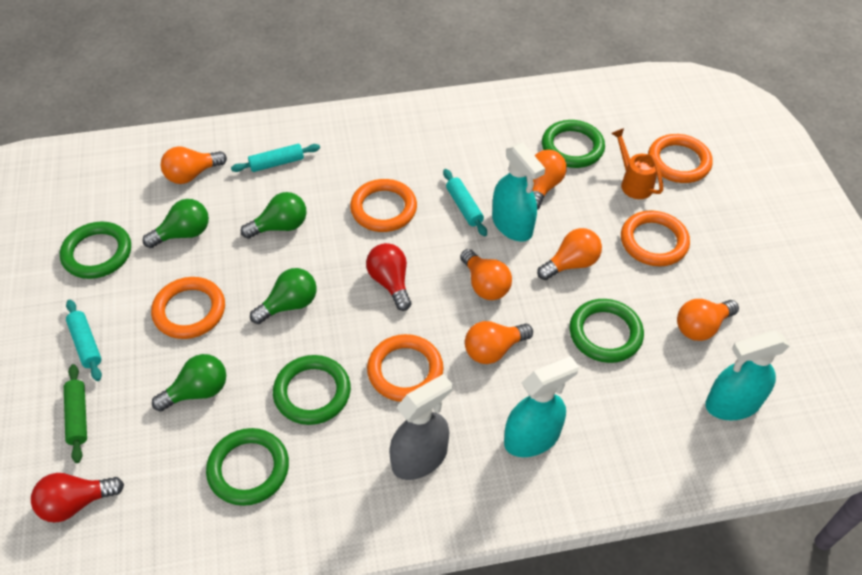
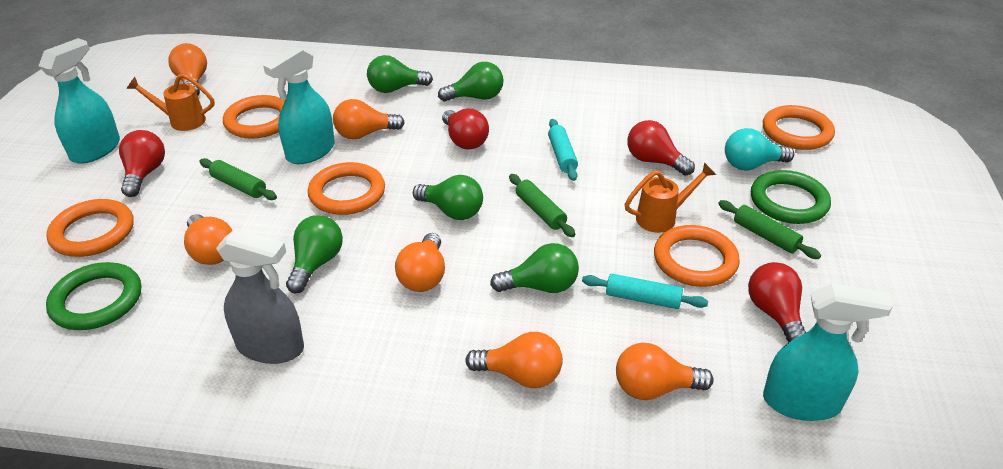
green light bulb: 4 -> 5
green ring: 5 -> 2
green rolling pin: 1 -> 3
orange watering can: 1 -> 2
red light bulb: 2 -> 4
turquoise light bulb: 0 -> 1
turquoise rolling pin: 3 -> 2

